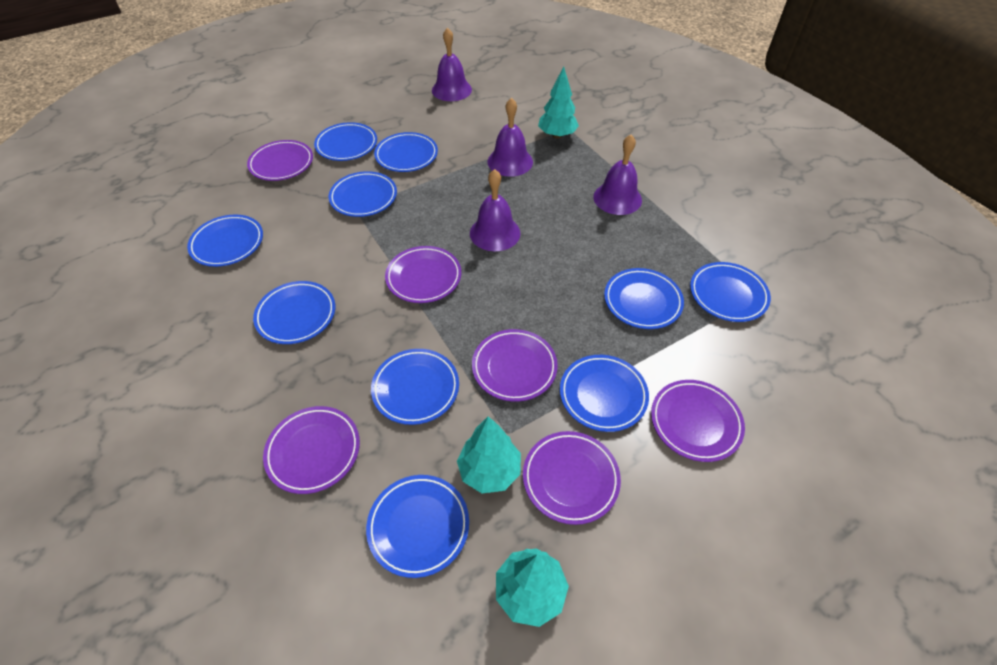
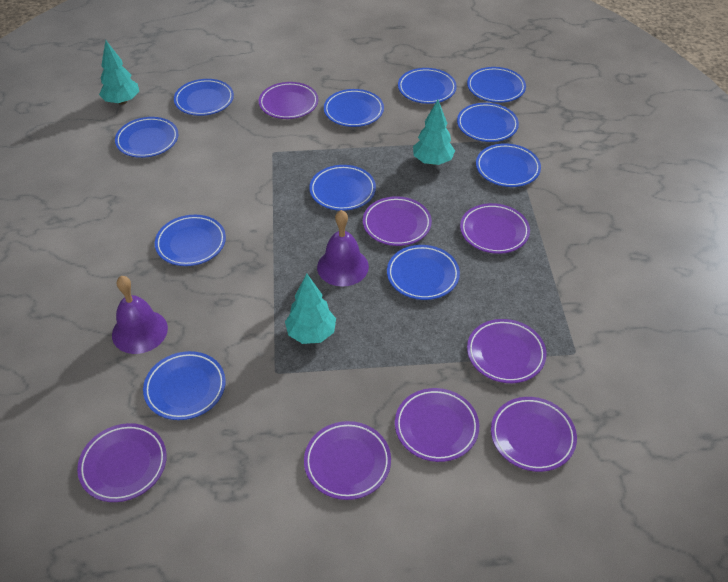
blue plate: 10 -> 11
purple bell: 4 -> 2
purple plate: 6 -> 8

